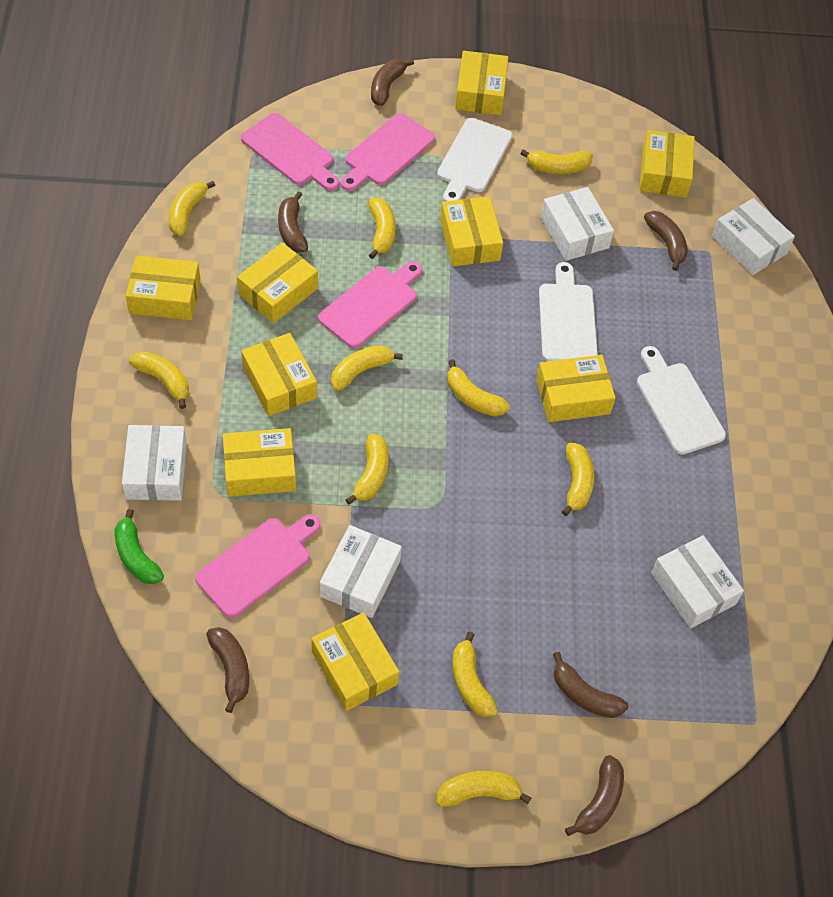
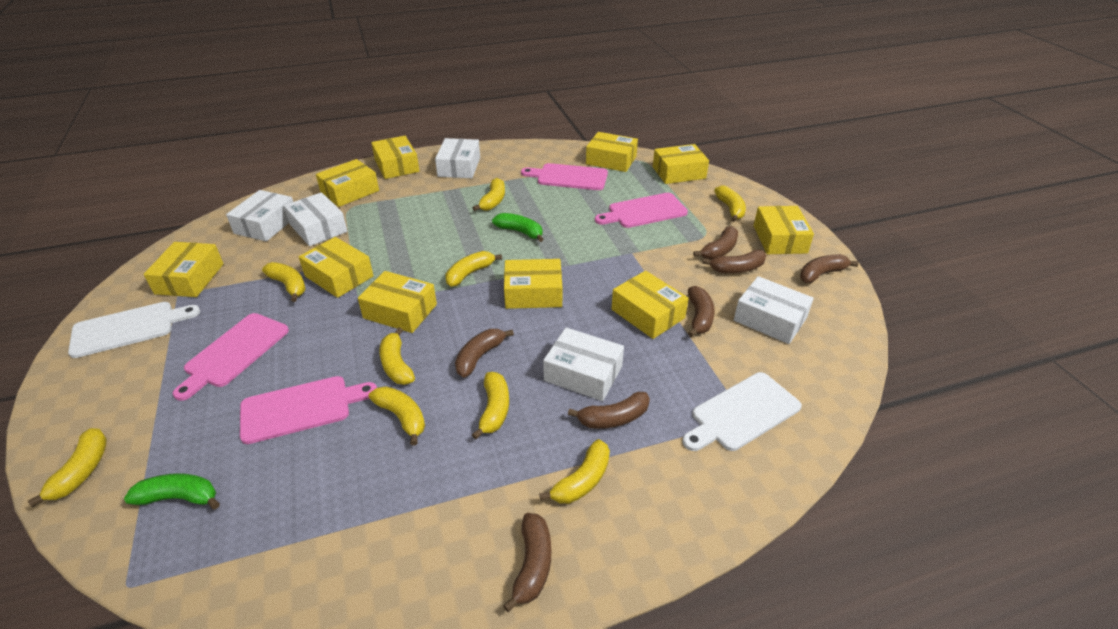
brown banana: 6 -> 7
green banana: 1 -> 2
white cutting board: 3 -> 2
yellow banana: 10 -> 9
yellow box: 9 -> 10

